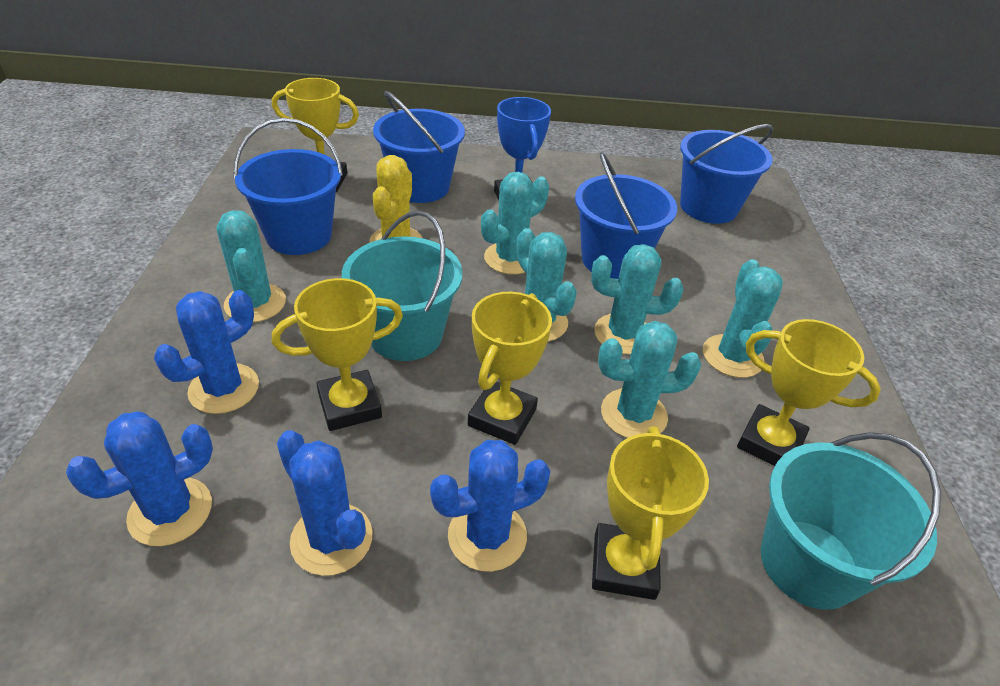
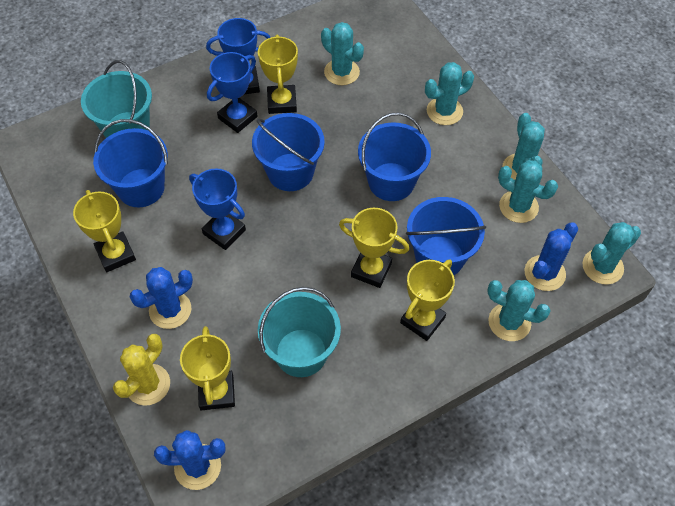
blue cactus: 4 -> 3
blue trophy: 1 -> 3

